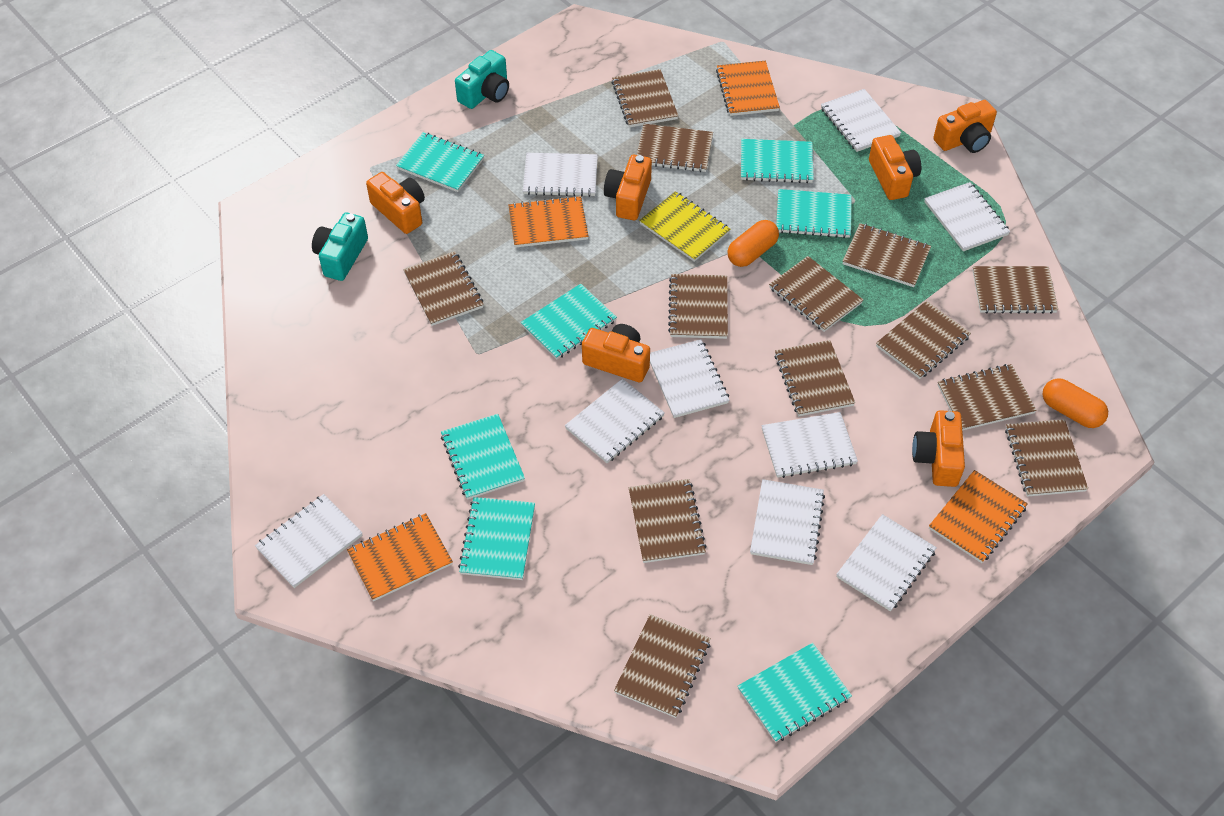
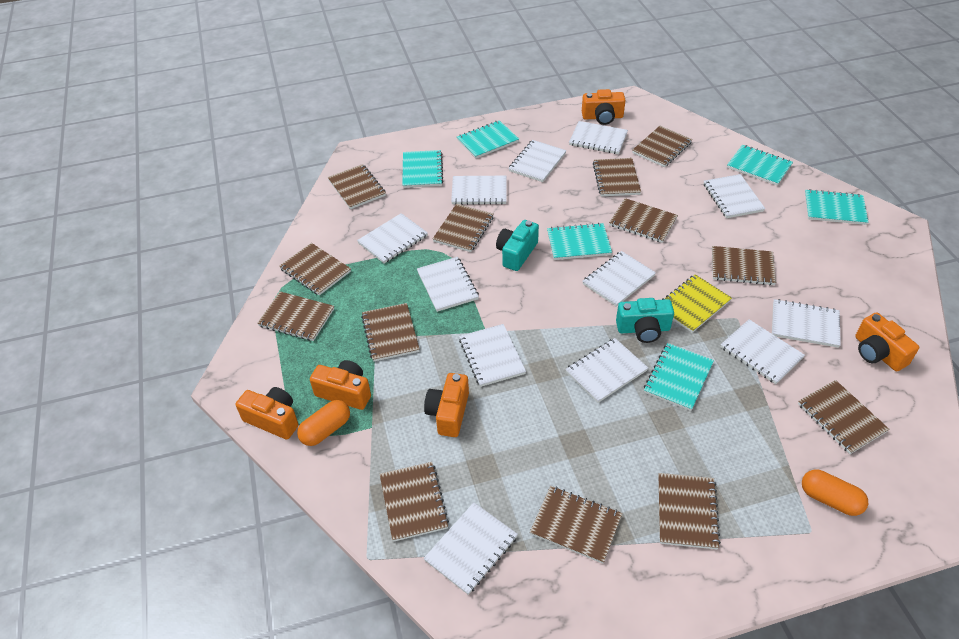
orange camera: 6 -> 5
orange notebook: 4 -> 0
turquoise notebook: 7 -> 6
white notebook: 9 -> 12

